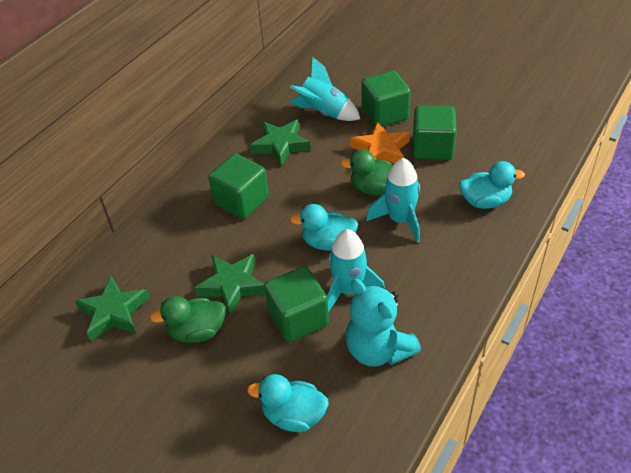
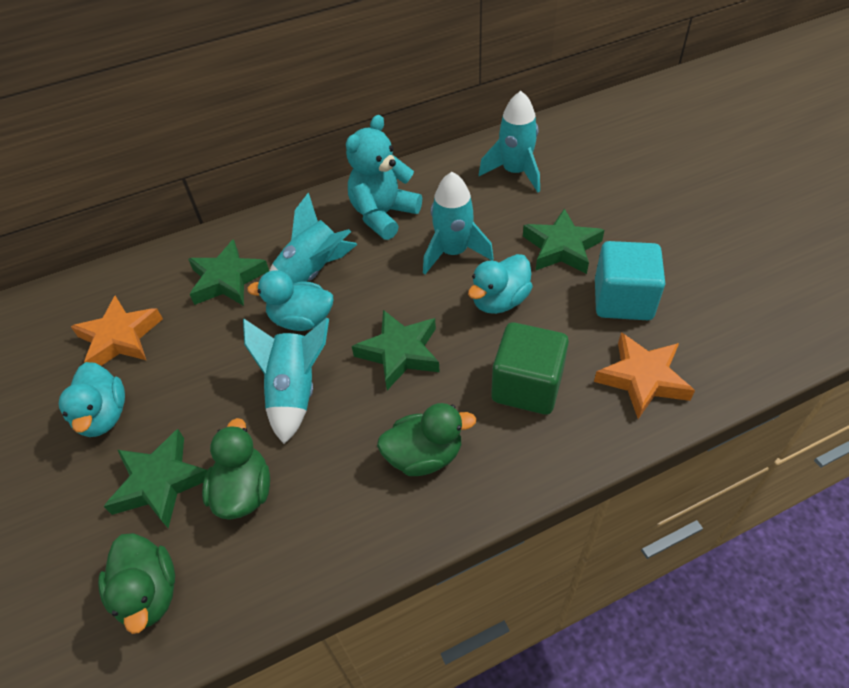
green cube: 4 -> 1
green duck: 2 -> 3
green star: 3 -> 4
orange star: 1 -> 2
turquoise cube: 0 -> 1
turquoise rocket: 3 -> 4

